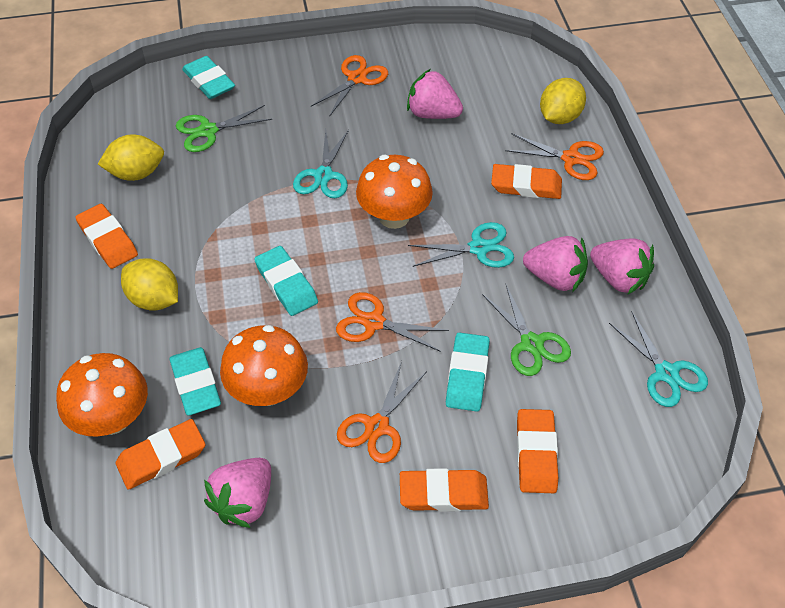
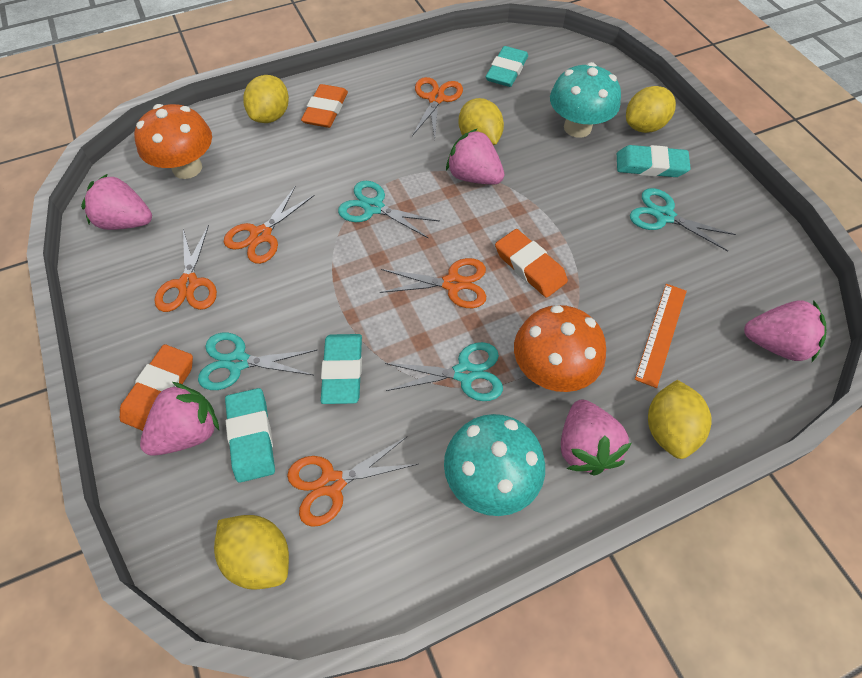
green scissors: 2 -> 0
orange eraser: 5 -> 3
orange mushroom: 3 -> 2
orange ruler: 0 -> 1
orange scissors: 4 -> 5
pink strawberry: 4 -> 5
turquoise mushroom: 0 -> 2
turquoise scissors: 3 -> 4
yellow lemon: 3 -> 5

